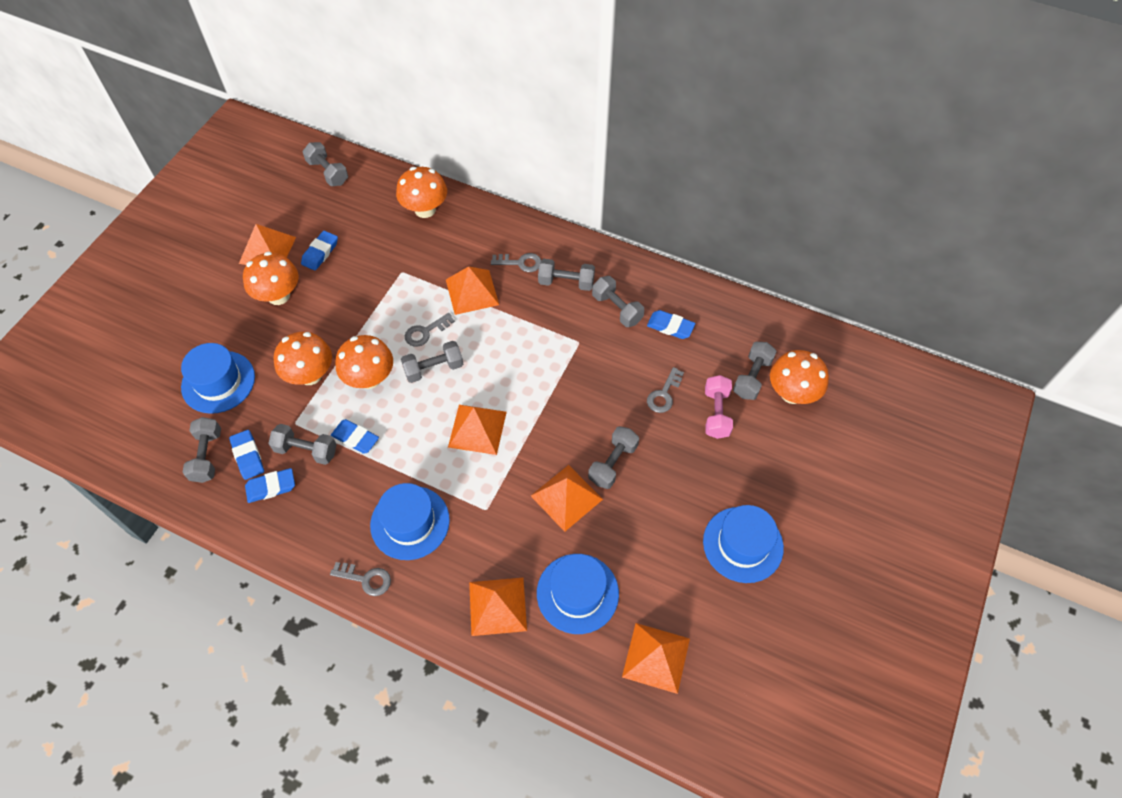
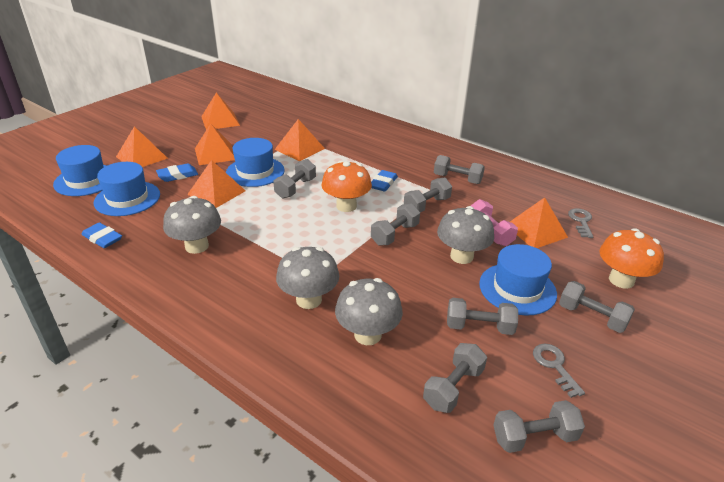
blue eraser: 5 -> 3
grey key: 4 -> 2
grey mushroom: 0 -> 4
orange mushroom: 5 -> 2

